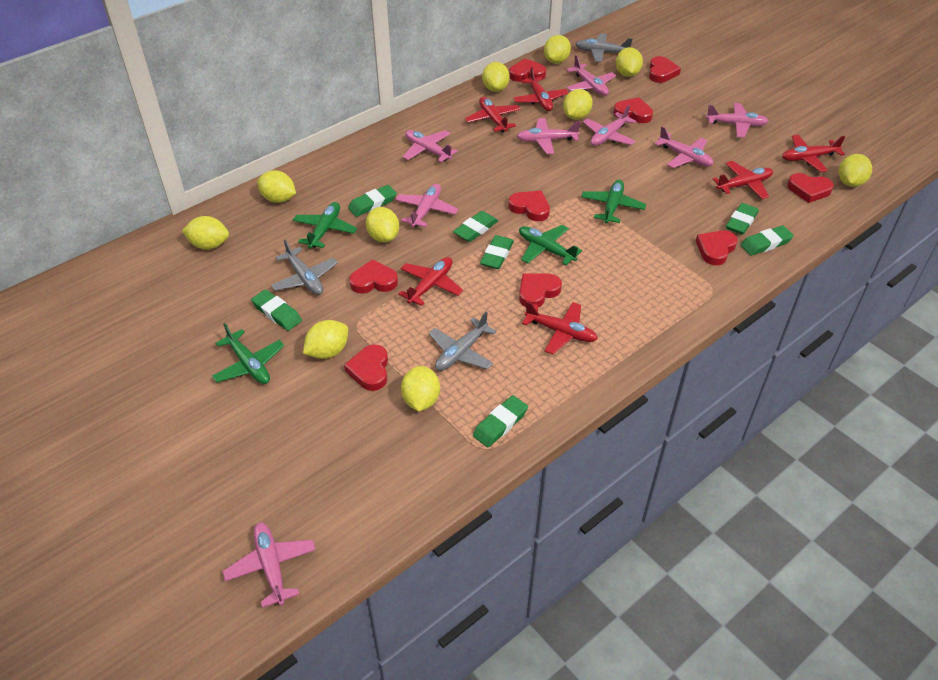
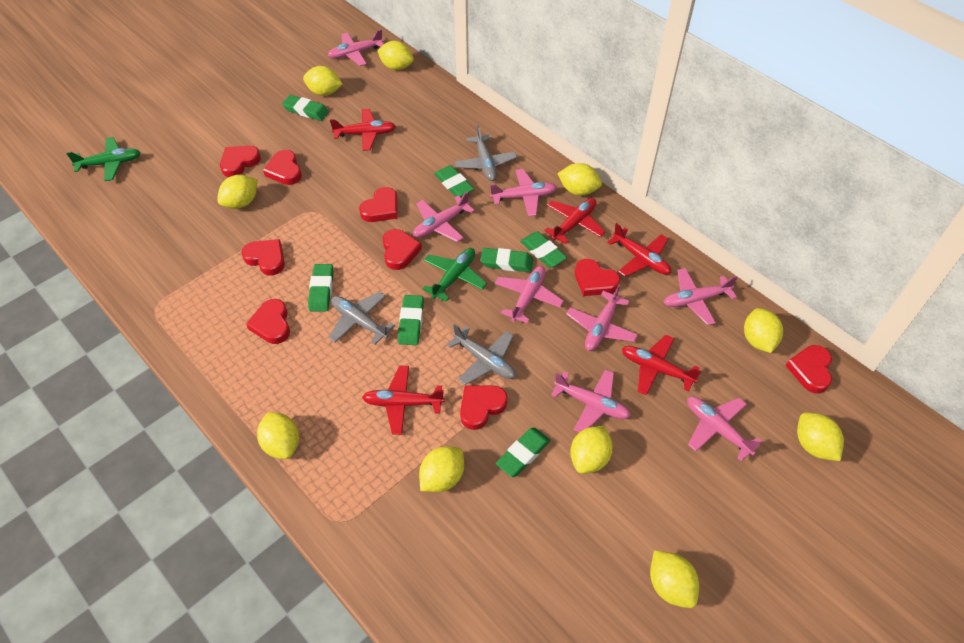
green plane: 4 -> 2
red plane: 6 -> 5

